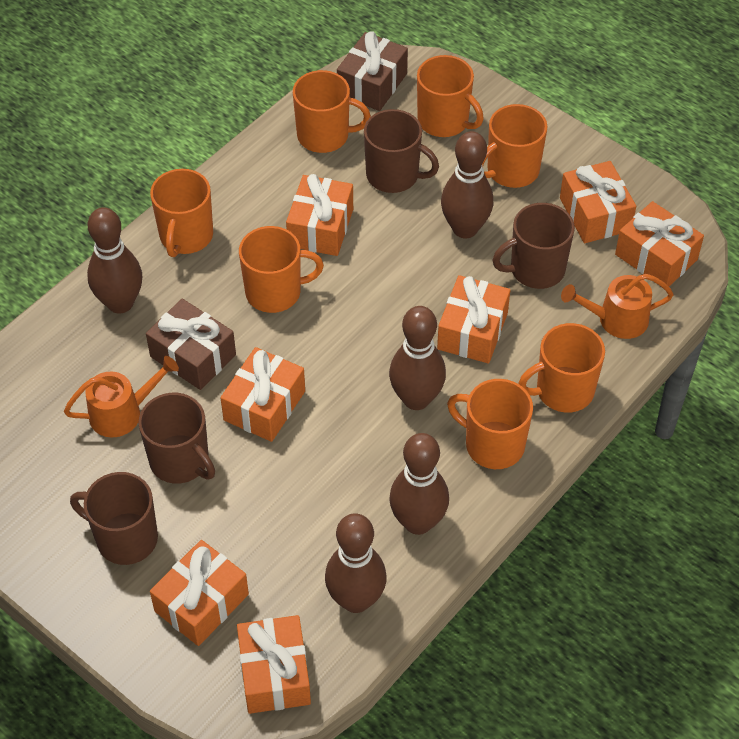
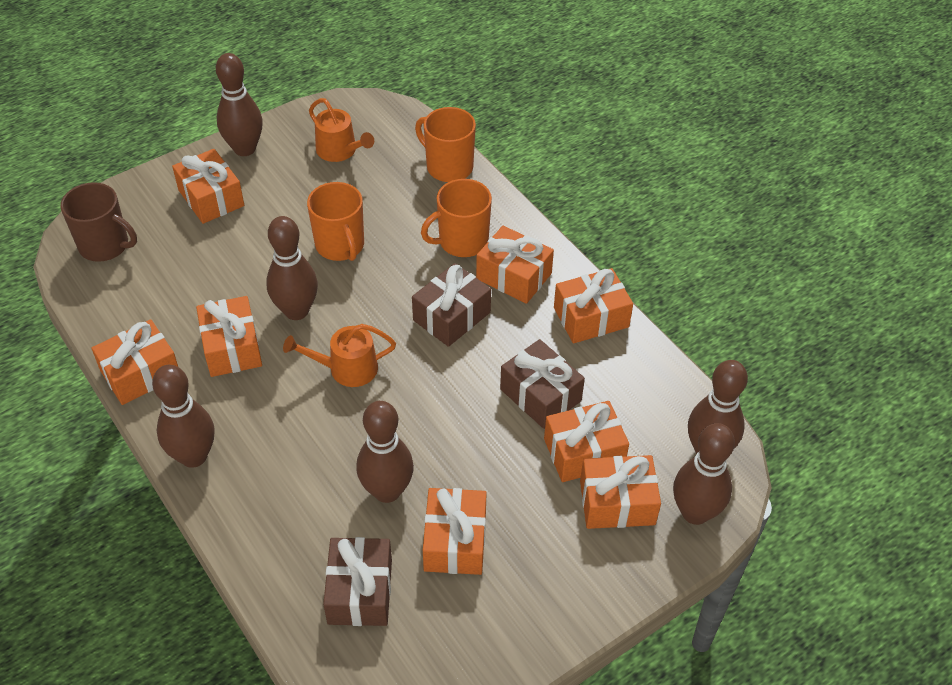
brown bowling pin: 5 -> 6
brown gift: 2 -> 3
brown mug: 4 -> 1
orange gift: 7 -> 8
orange mug: 7 -> 3

